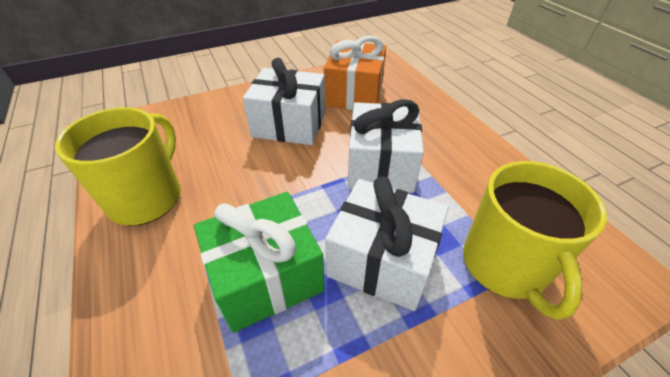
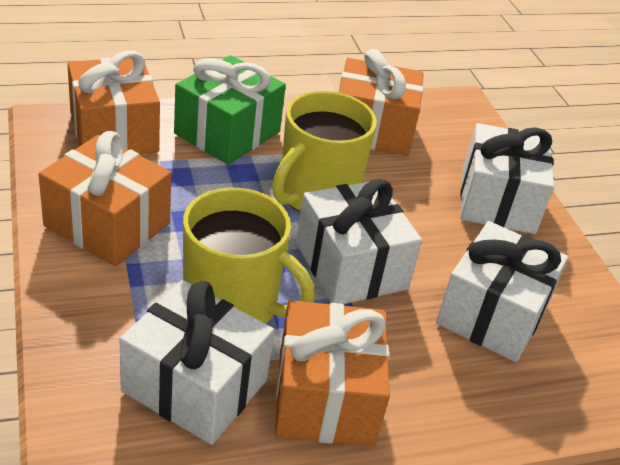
orange gift: 1 -> 4
white gift: 3 -> 4

